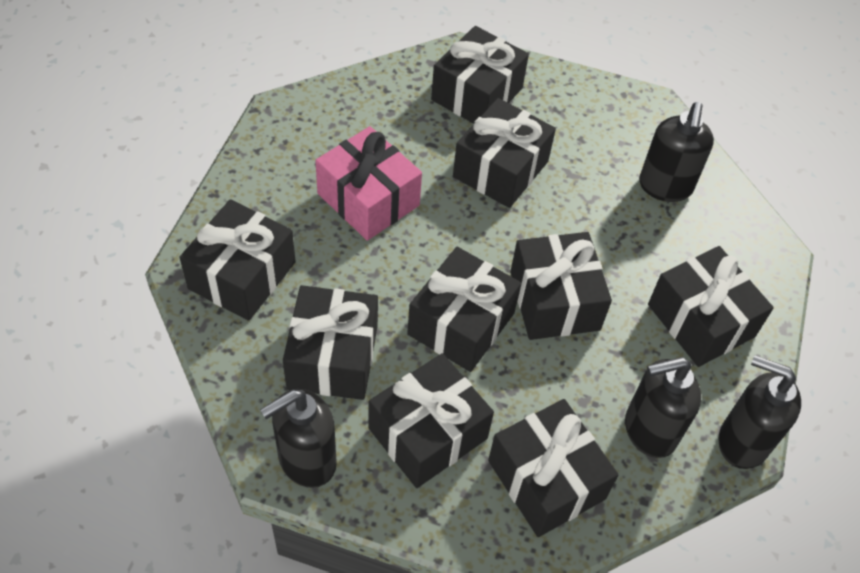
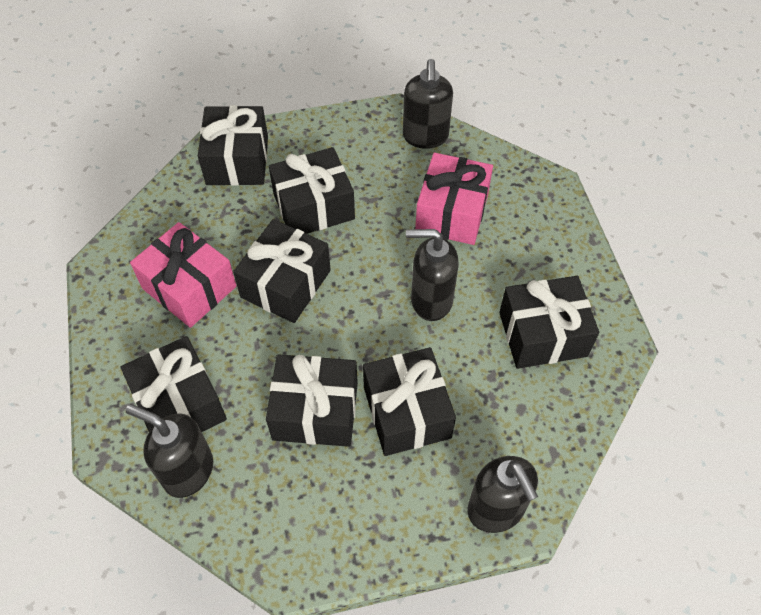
black gift: 9 -> 7
pink gift: 1 -> 2

